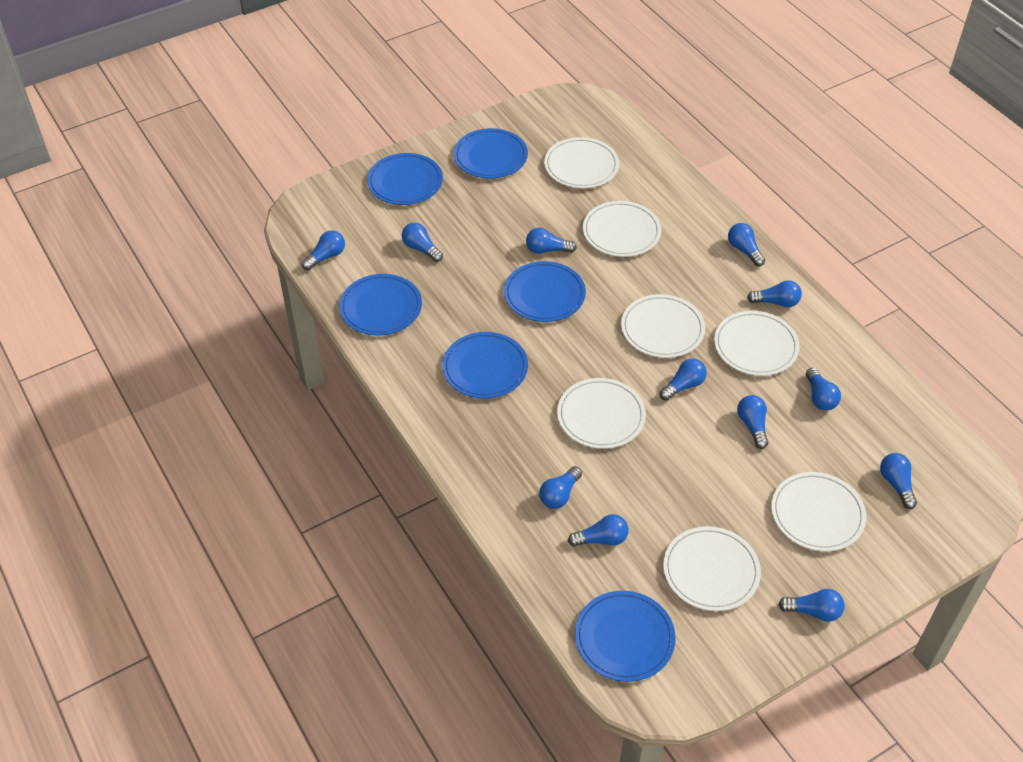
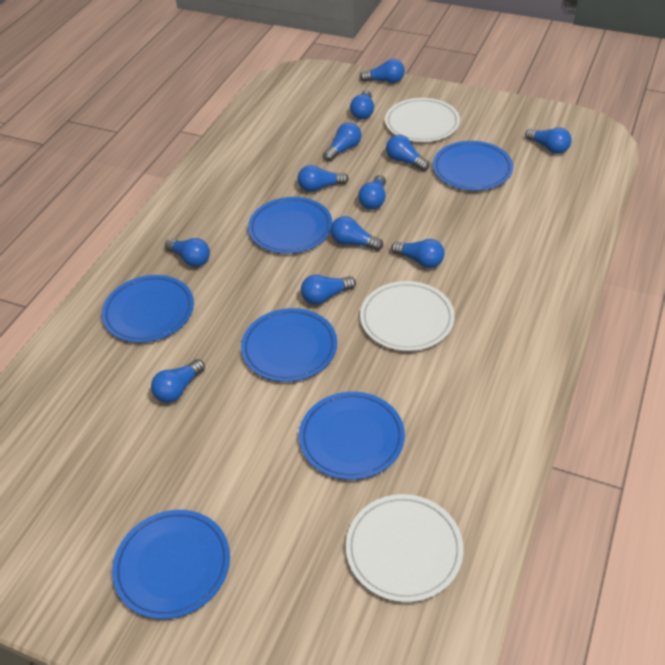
white plate: 7 -> 3

